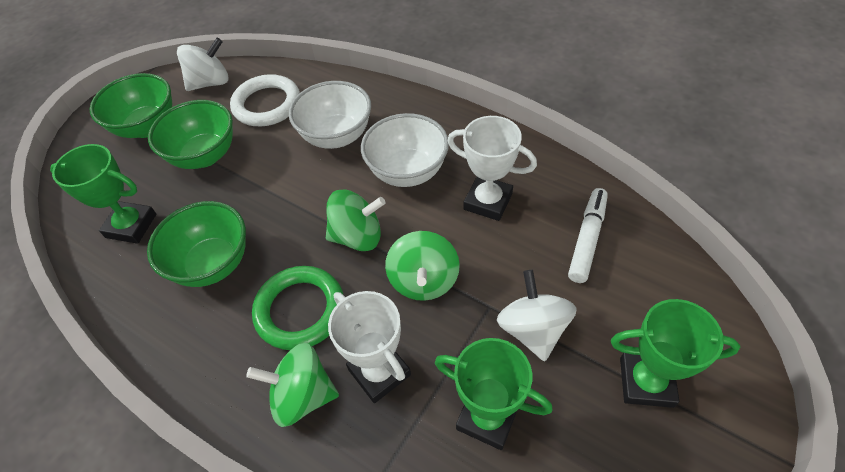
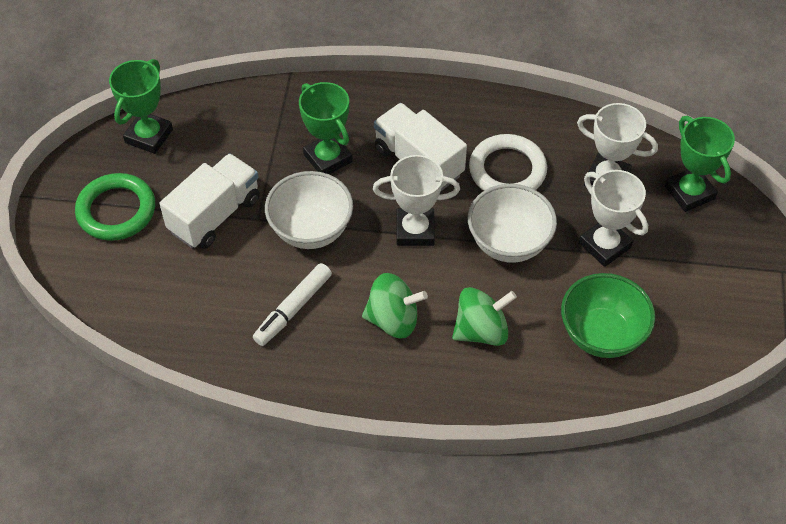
green bowl: 3 -> 1
green spinning top: 3 -> 2
white spinning top: 2 -> 0
white trophy: 2 -> 3
white truck: 0 -> 2

